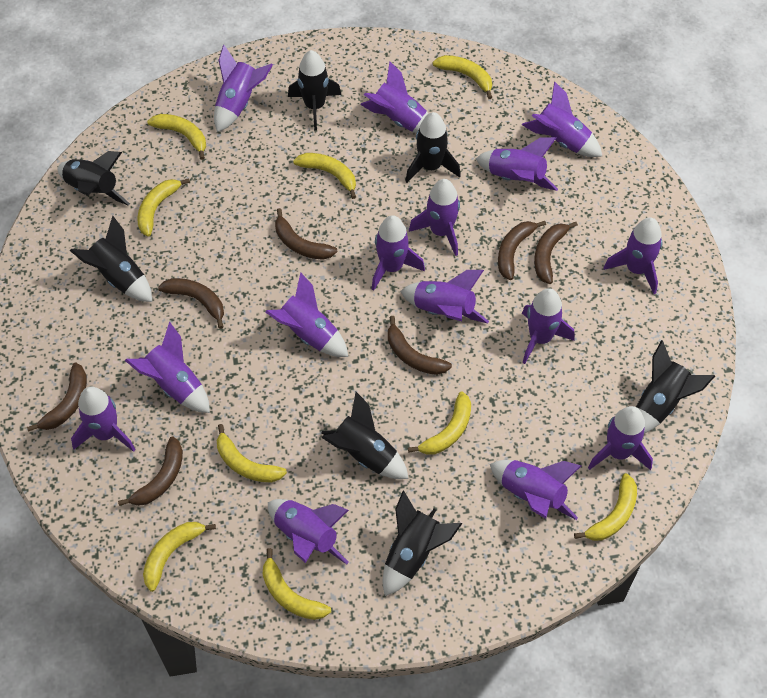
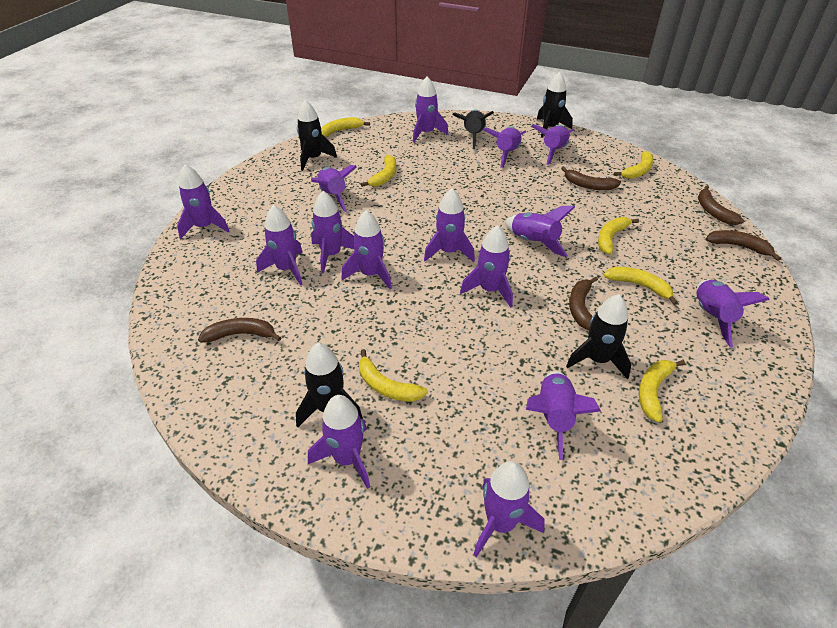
black rocket: 7 -> 5
brown banana: 7 -> 5
yellow banana: 9 -> 7

